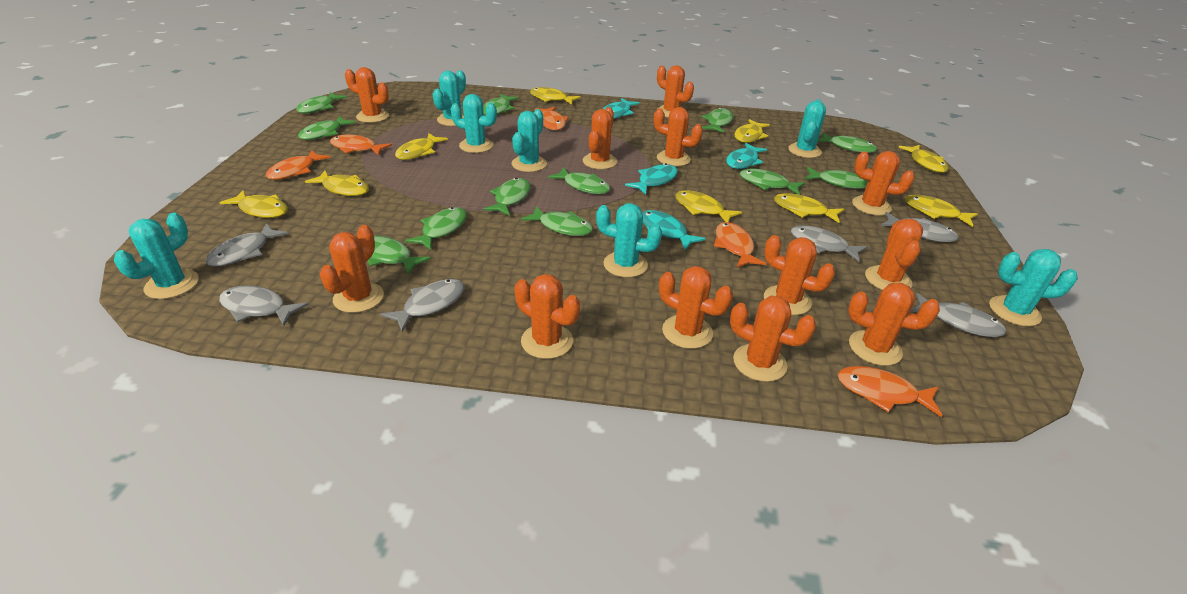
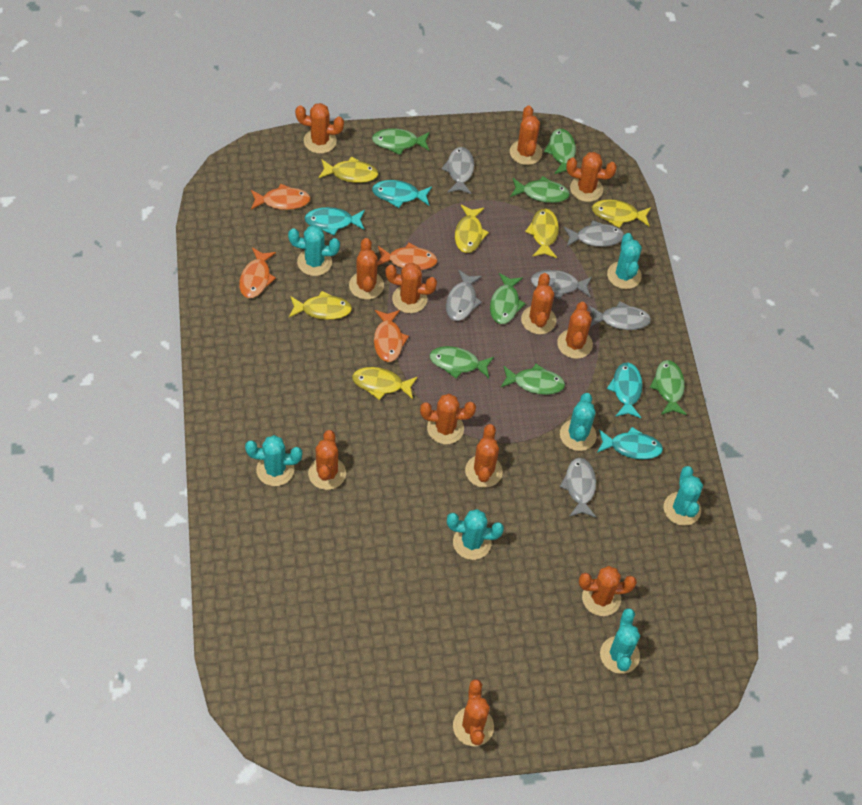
green fish: 12 -> 7
orange fish: 5 -> 4
yellow fish: 9 -> 6

